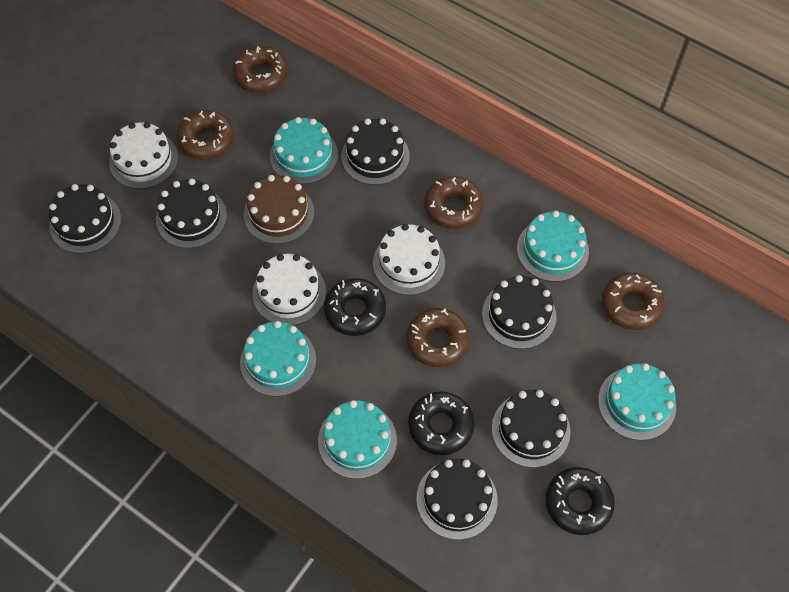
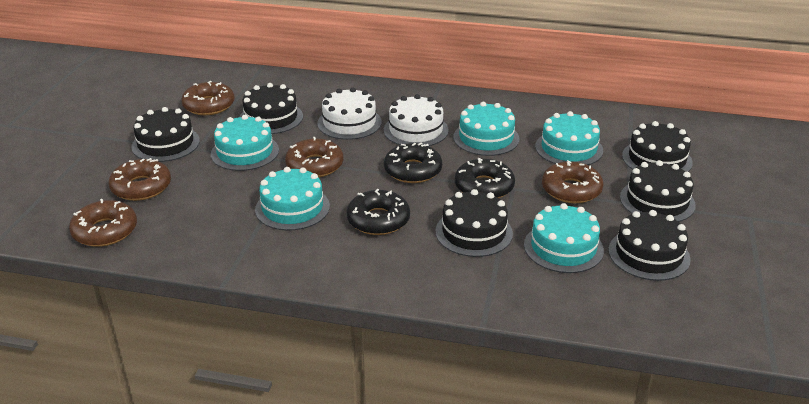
brown cake: 1 -> 0
white cake: 3 -> 2

